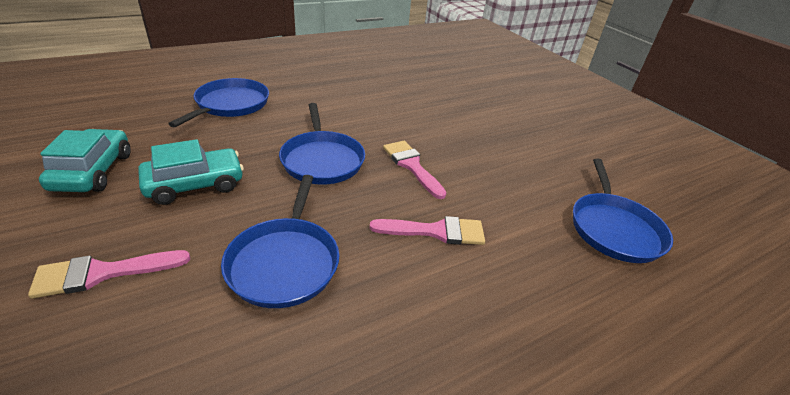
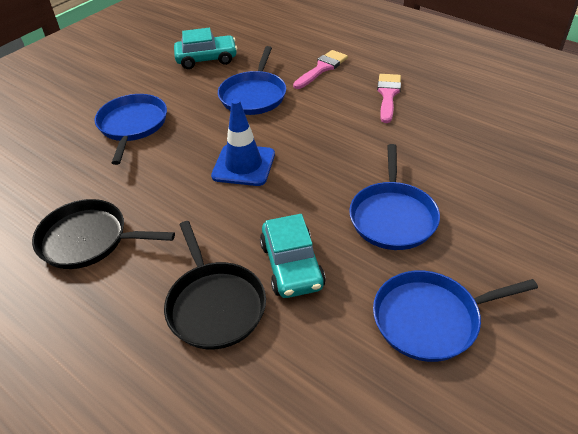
black pan: 0 -> 2
blue traffic cone: 0 -> 1
pink brush: 3 -> 2

